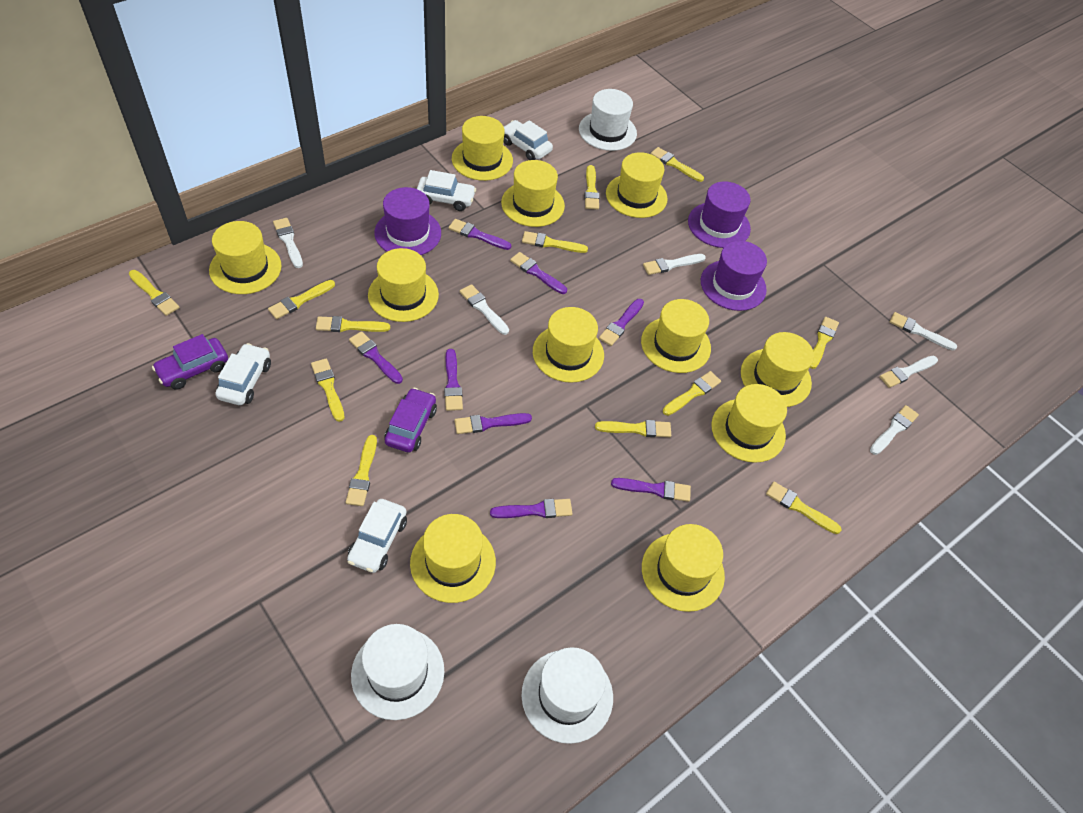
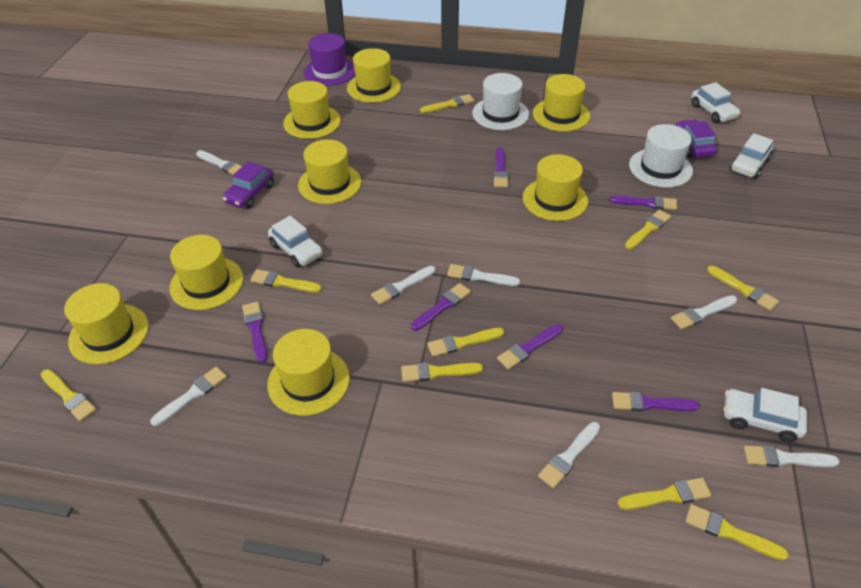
purple brush: 8 -> 6
purple hat: 3 -> 1
white brush: 6 -> 7
white hat: 3 -> 2
yellow brush: 12 -> 9
yellow hat: 11 -> 8

